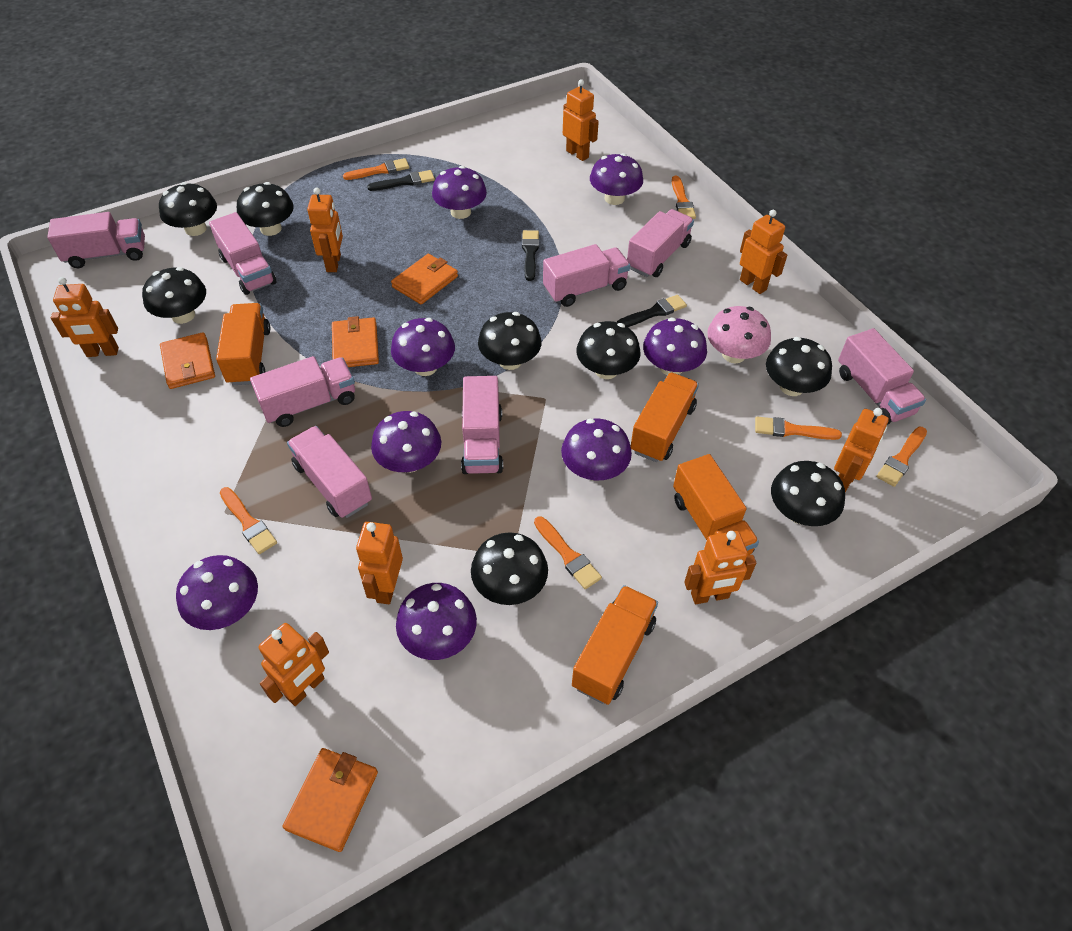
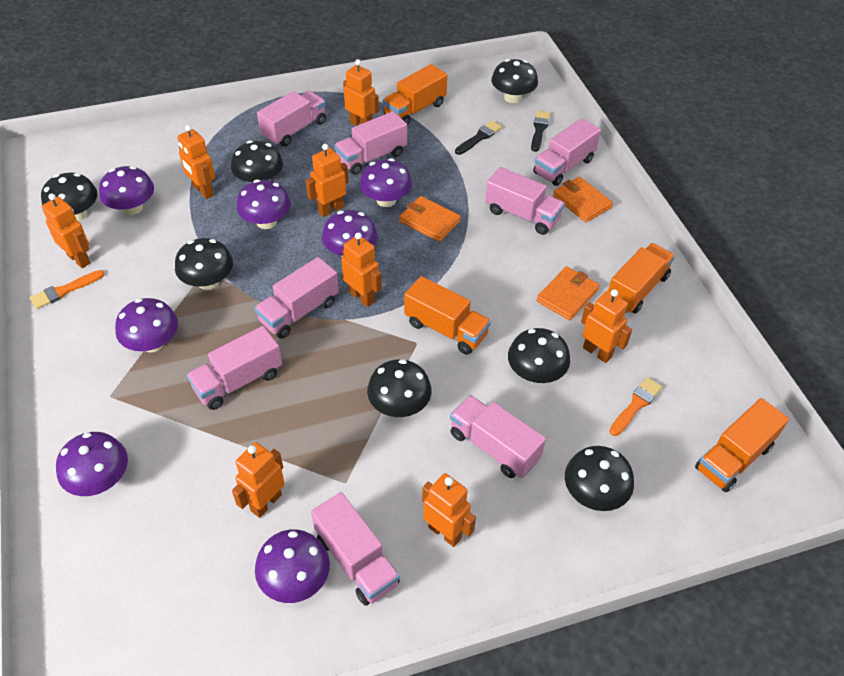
black brush: 3 -> 2
black mushroom: 8 -> 7
orange brush: 6 -> 2
orange wallet: 4 -> 3
pink mushroom: 1 -> 0
purple mushroom: 8 -> 7

